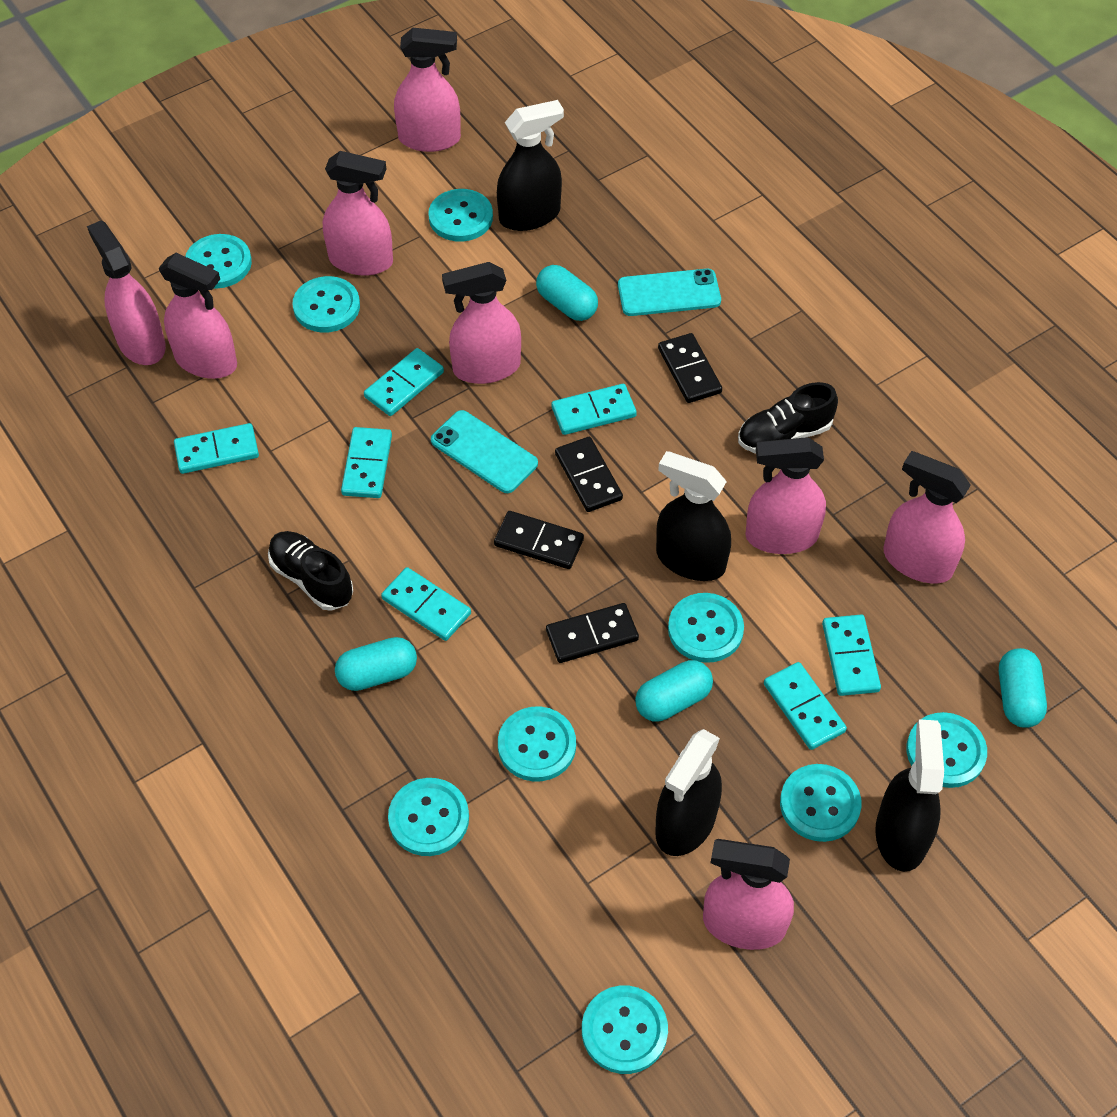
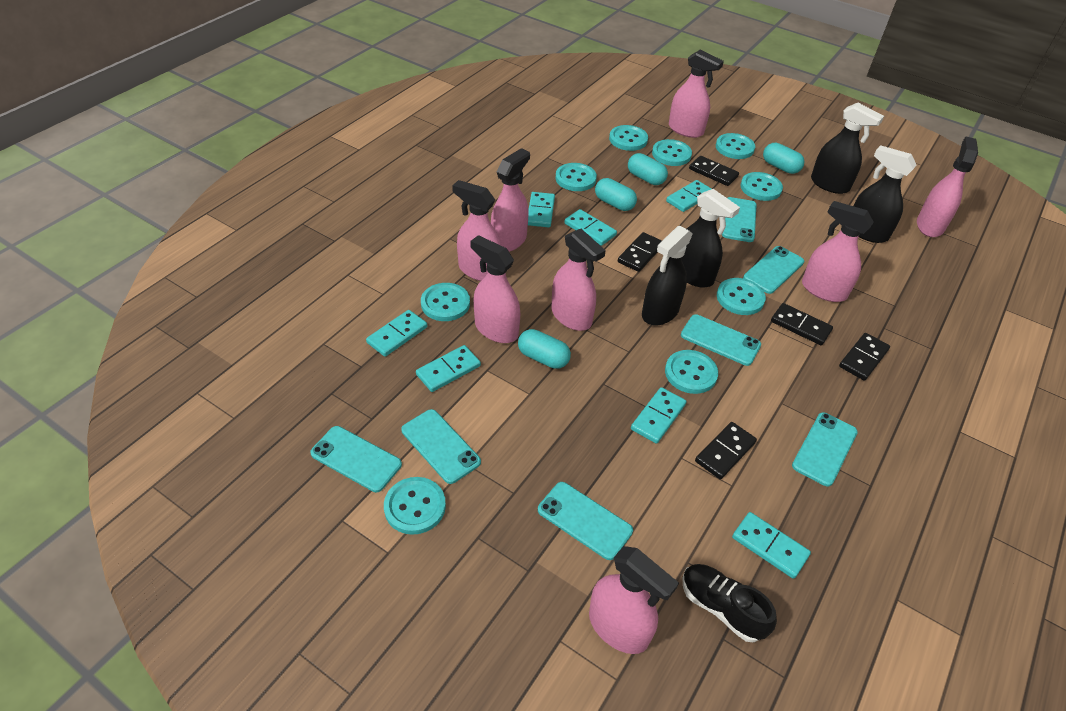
black domino: 4 -> 5
black shoe: 2 -> 1
turquoise phone: 2 -> 7

